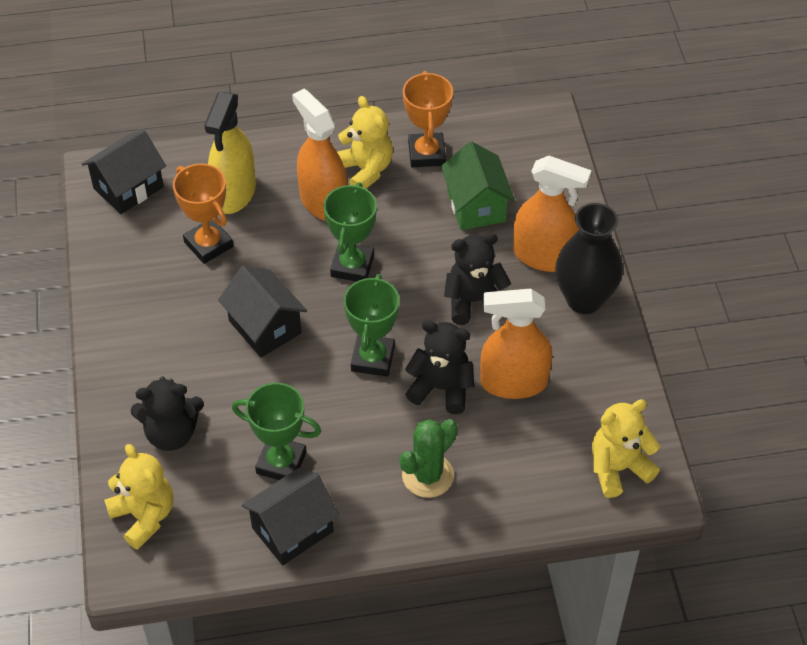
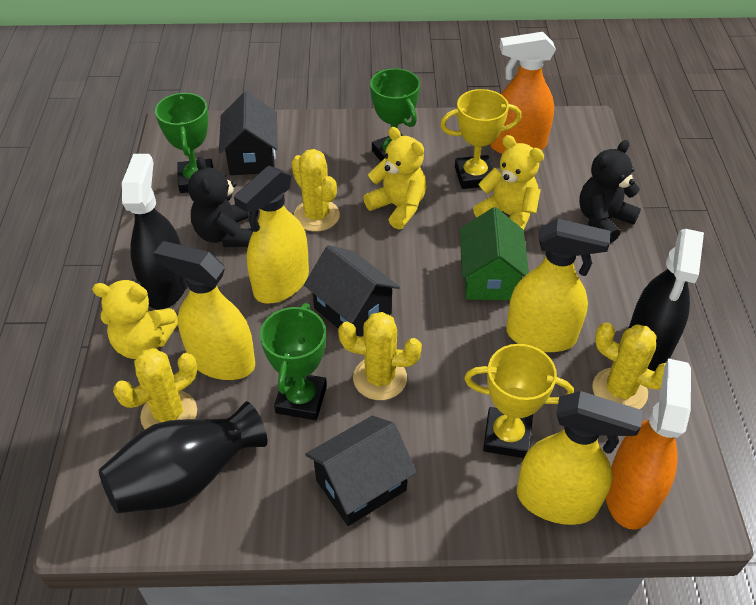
black spray bottle: 0 -> 2
black teddy bear: 3 -> 2
green cactus: 1 -> 0
orange spray bottle: 3 -> 2
orange trophy: 2 -> 0
yellow cactus: 0 -> 4
yellow spray bottle: 1 -> 4
yellow trophy: 0 -> 2

